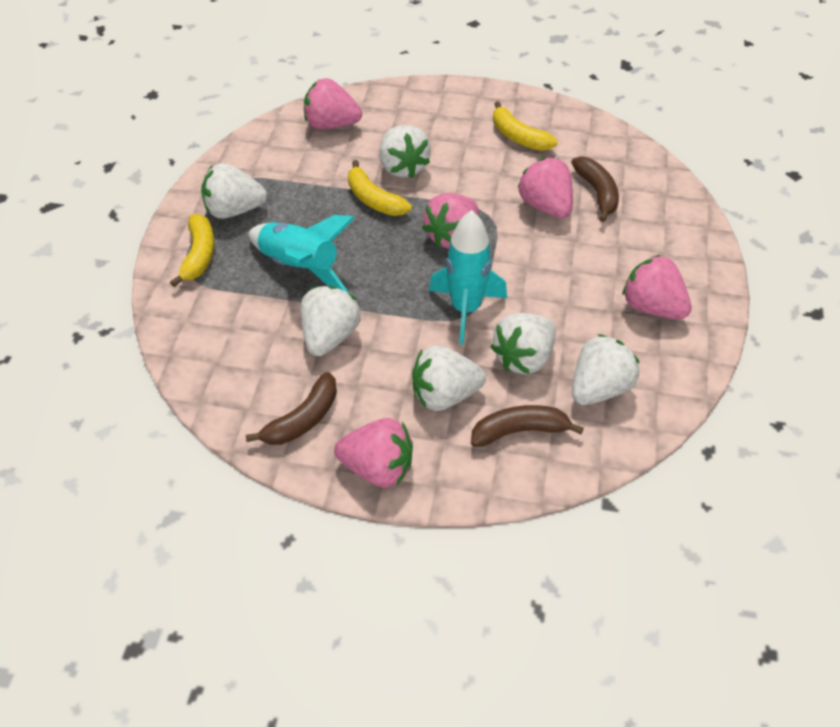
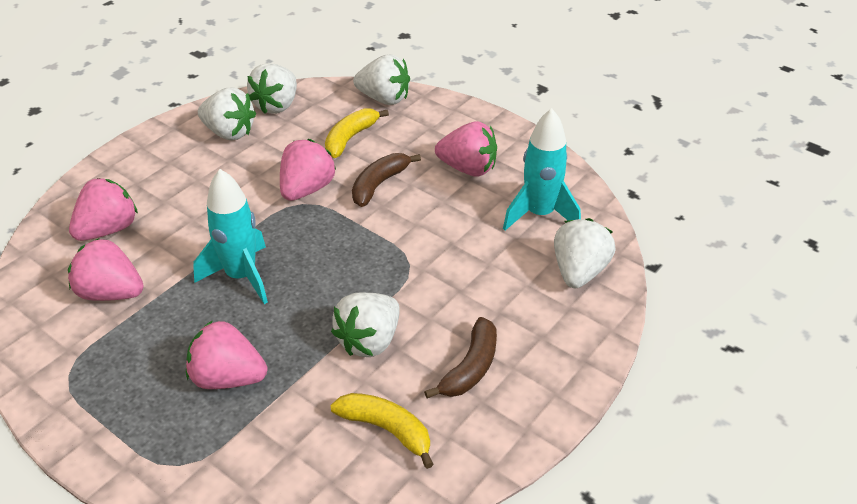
brown banana: 3 -> 2
white strawberry: 6 -> 5
yellow banana: 3 -> 2

